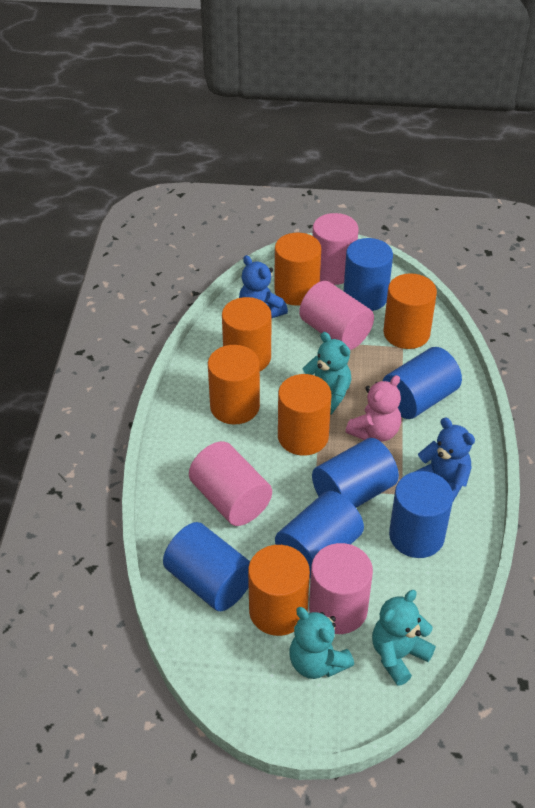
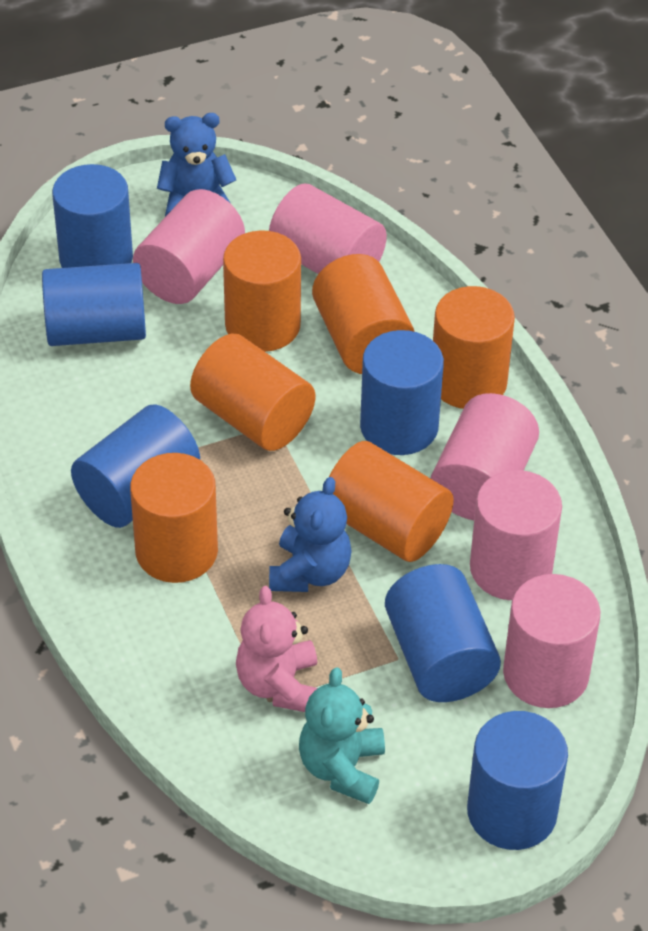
pink cylinder: 4 -> 5
turquoise teddy bear: 3 -> 1

